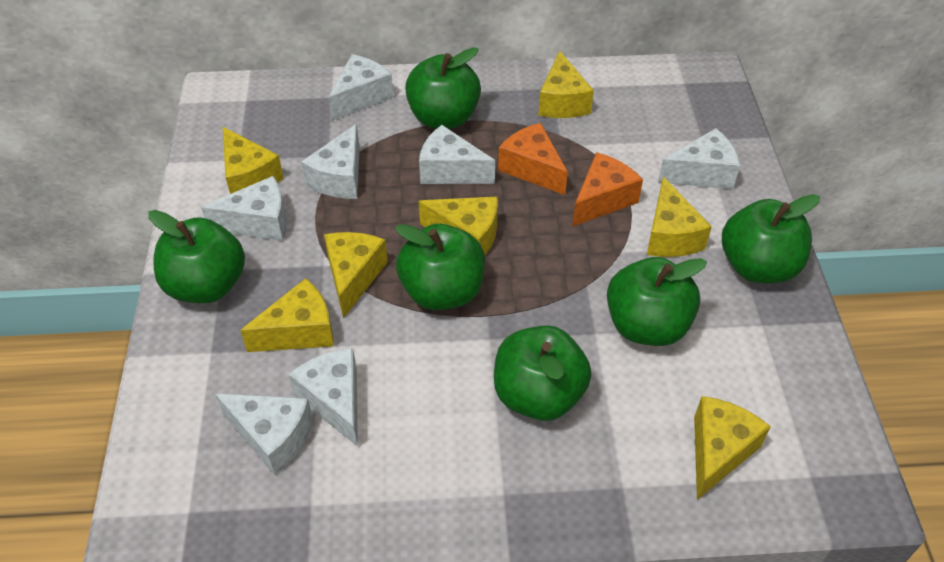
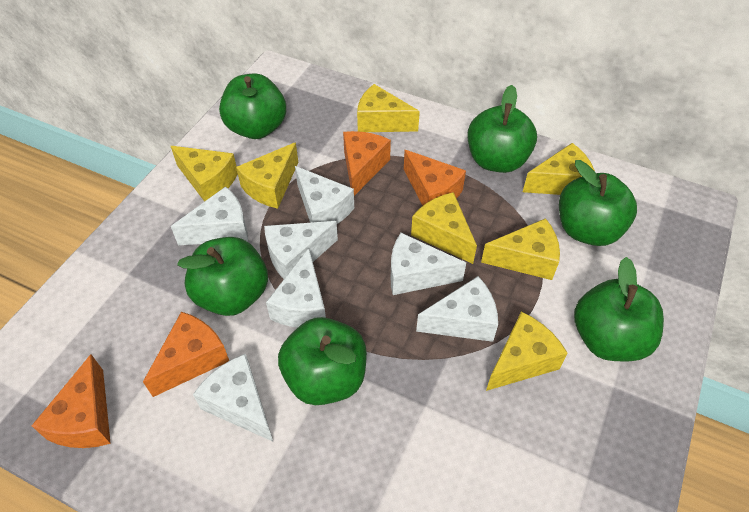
orange cheese: 2 -> 4

